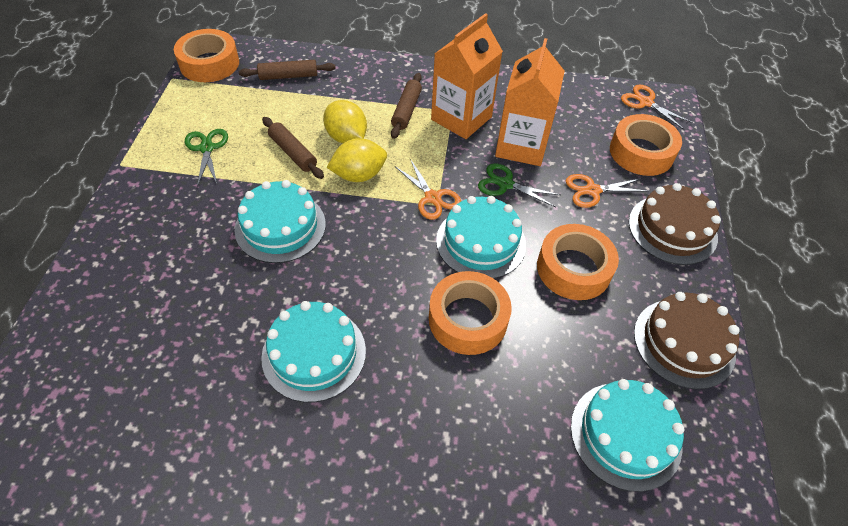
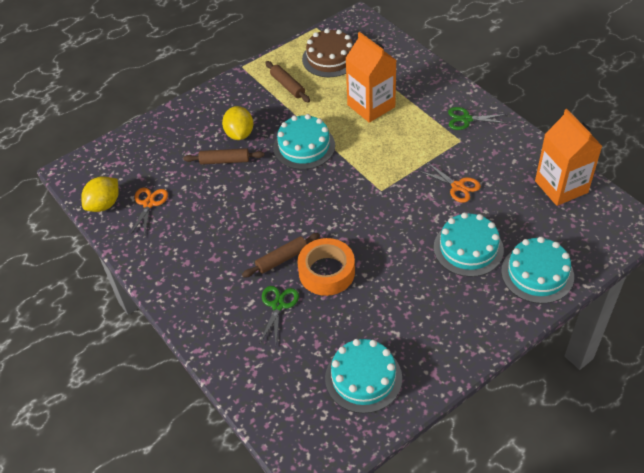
brown cake: 2 -> 1
orange scissors: 3 -> 2
orange tape: 4 -> 1

